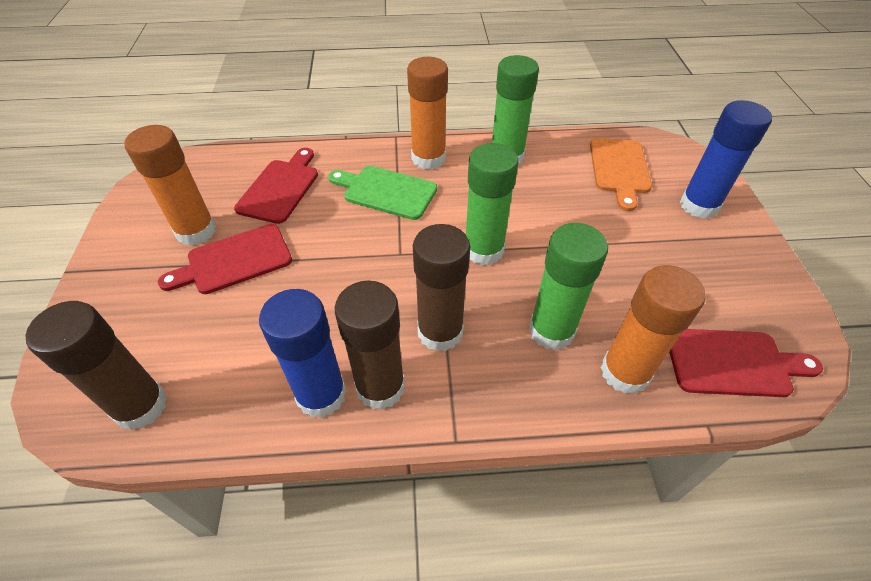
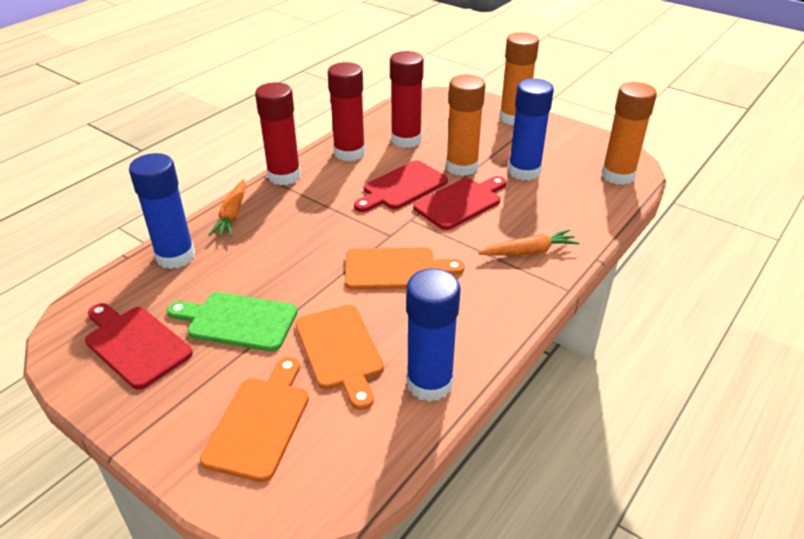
blue glue stick: 2 -> 3
brown glue stick: 3 -> 0
green glue stick: 3 -> 0
orange carrot: 0 -> 2
orange cutting board: 1 -> 3
red glue stick: 0 -> 3

